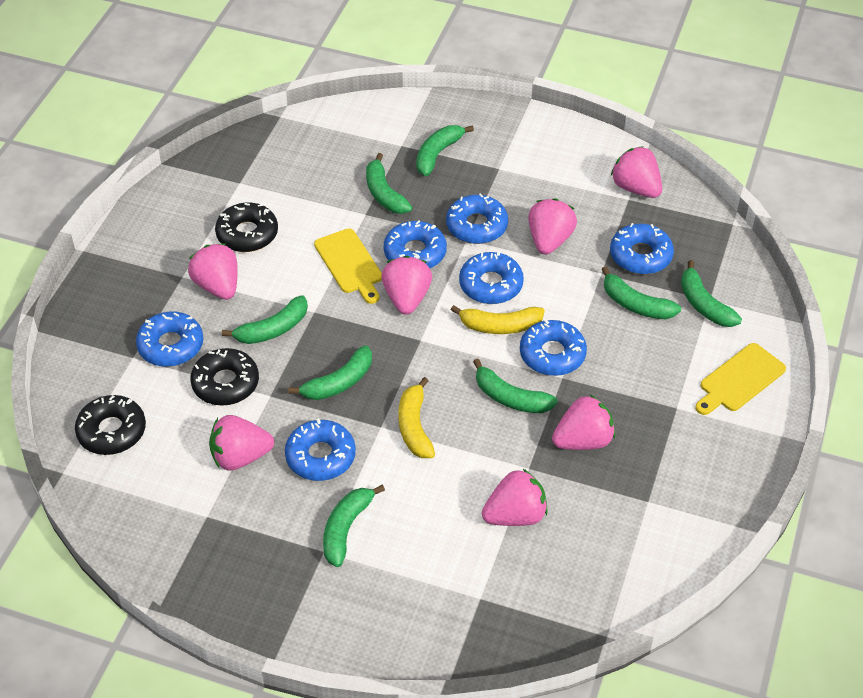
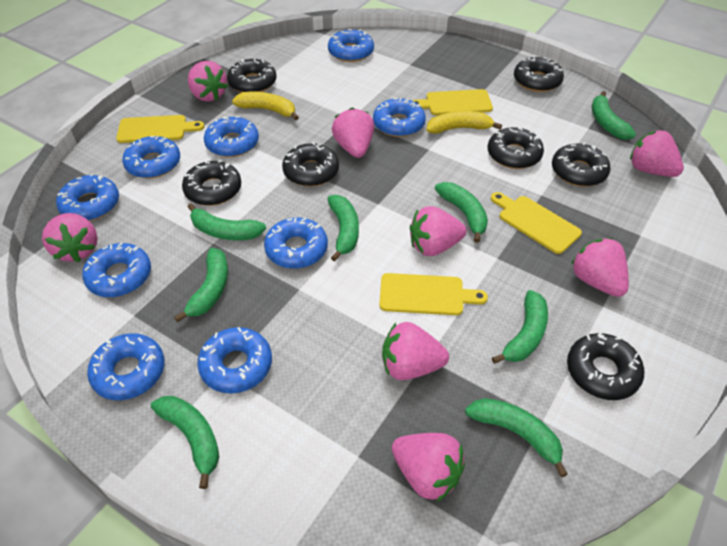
black donut: 3 -> 7
blue donut: 7 -> 9
pink strawberry: 7 -> 8
yellow cutting board: 2 -> 4

